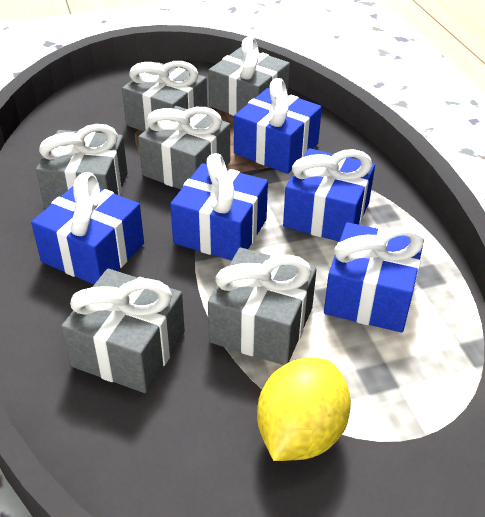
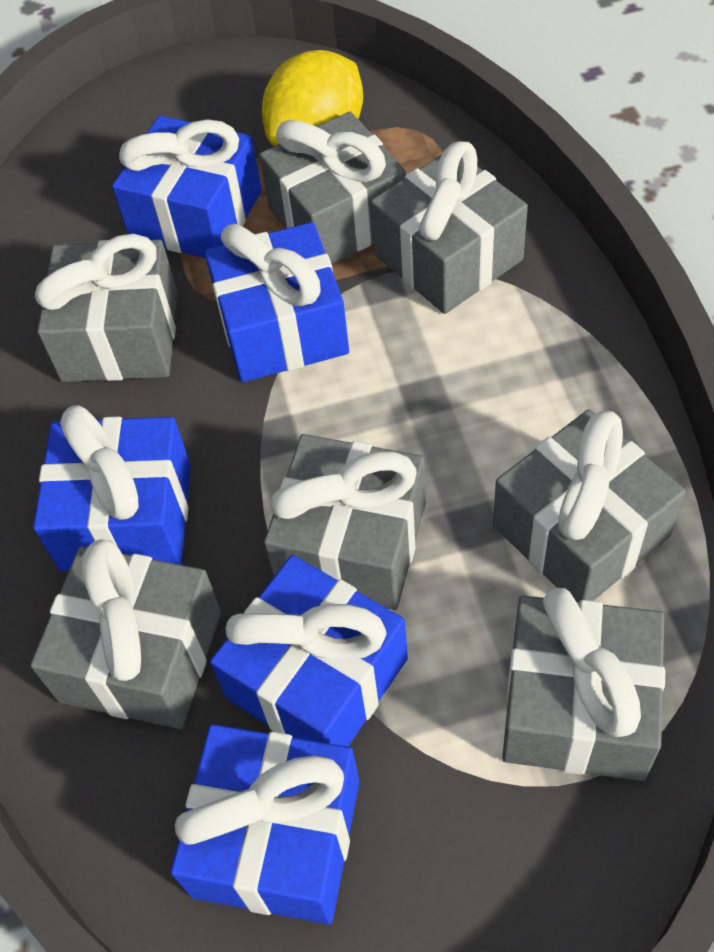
grey gift: 6 -> 7

